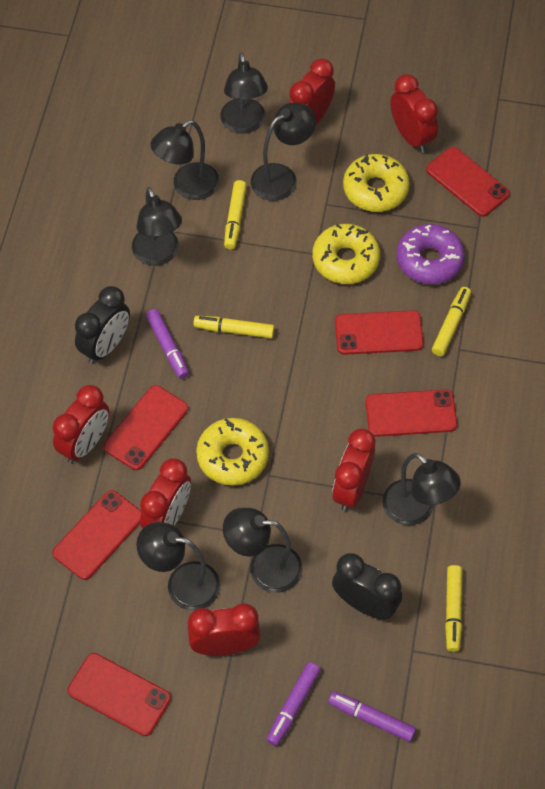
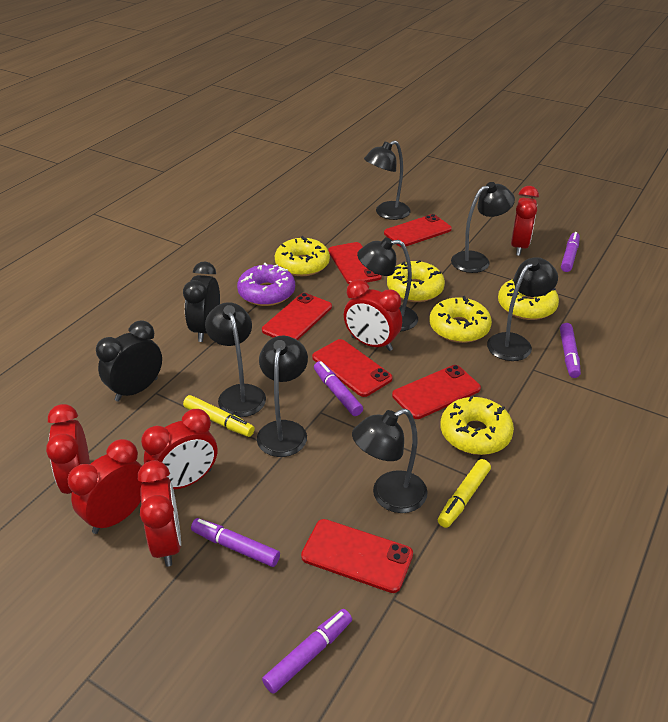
purple marker: 3 -> 5
yellow donut: 3 -> 5
yellow marker: 4 -> 2

